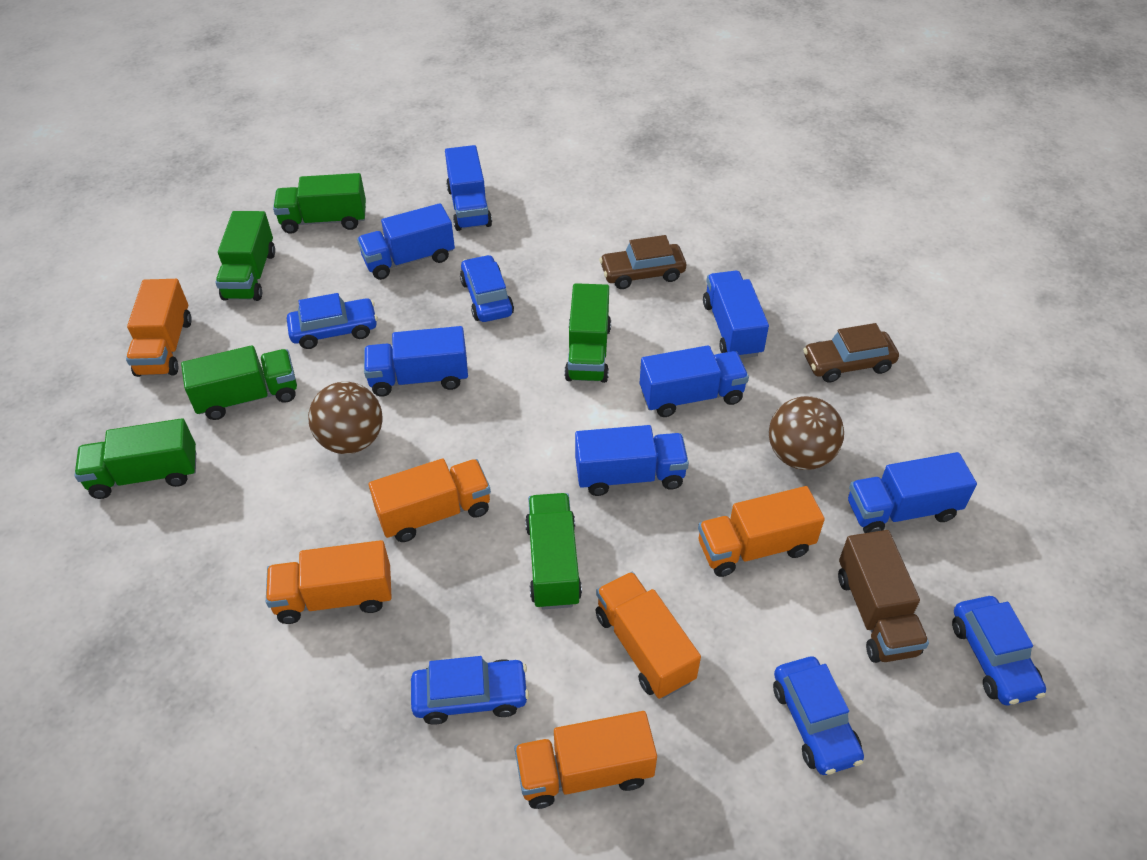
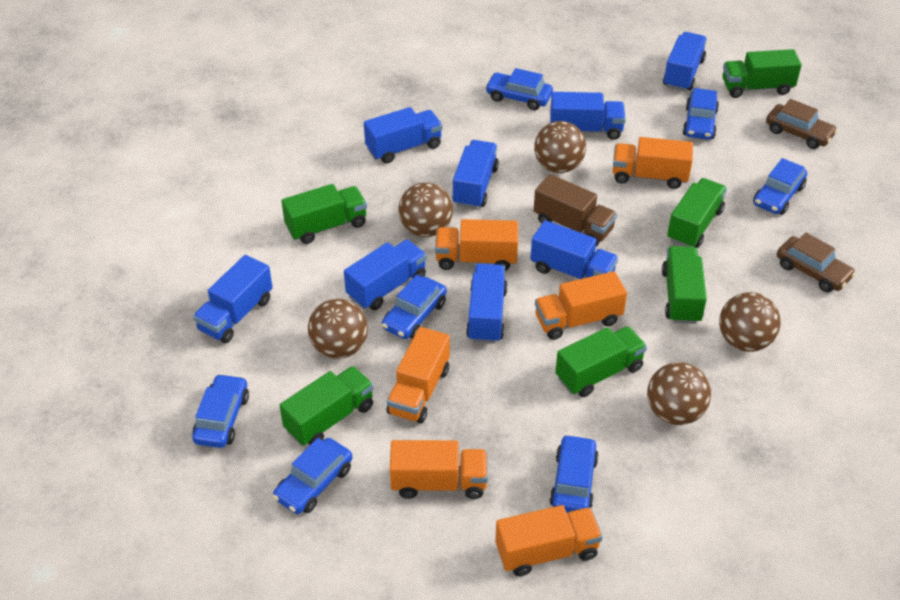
blue car: 5 -> 7
blue truck: 7 -> 8
brown ball: 2 -> 5

